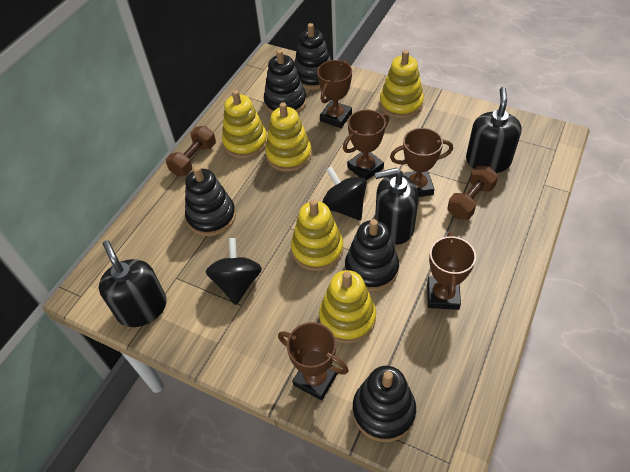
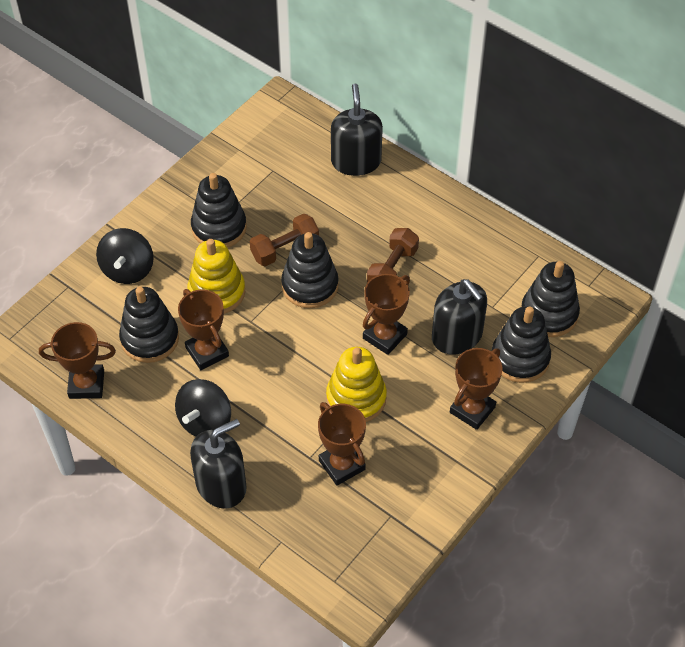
yellow stacking toy: 5 -> 2

